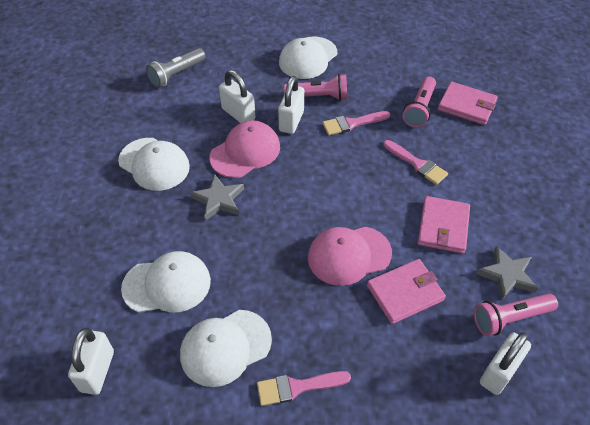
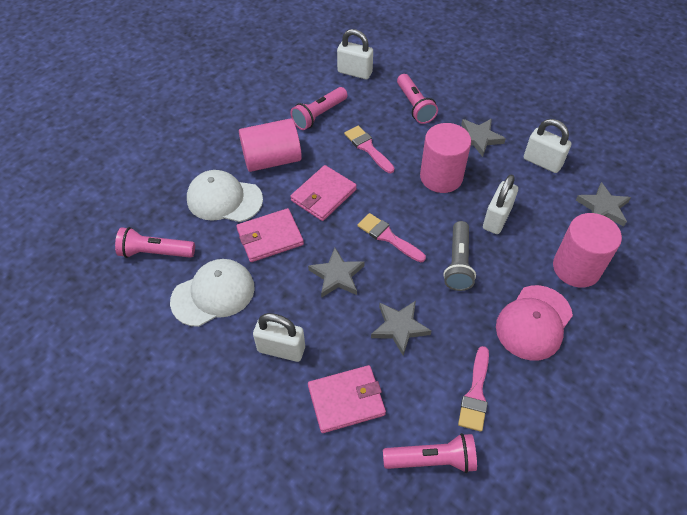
grey star: 2 -> 4
pink cap: 2 -> 1
pink cylinder: 0 -> 3
pink flashlight: 3 -> 4
white cap: 4 -> 2

